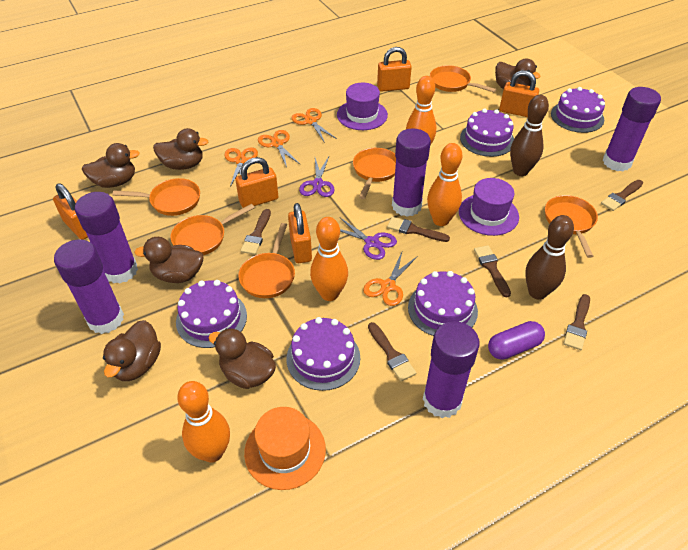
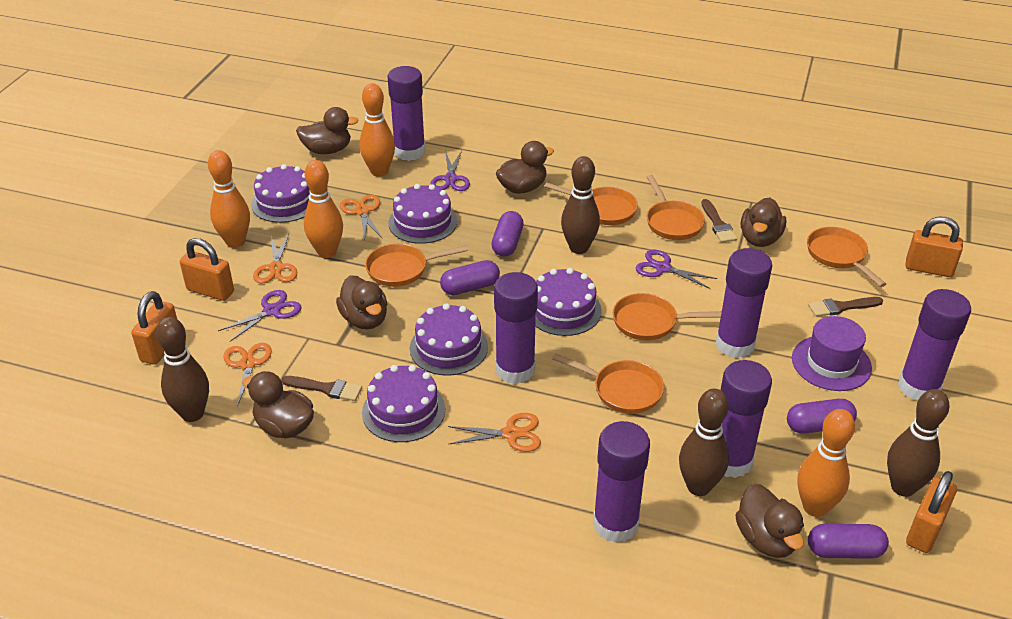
brown bowling pin: 2 -> 4
brown brush: 6 -> 3
orange hat: 1 -> 0
orange padlock: 5 -> 4
purple capsule: 1 -> 4
purple glue stick: 5 -> 6
purple hat: 2 -> 1
purple scissors: 2 -> 3

